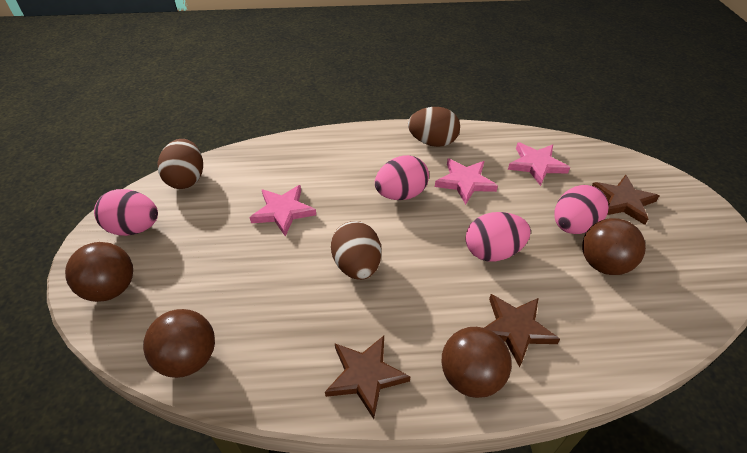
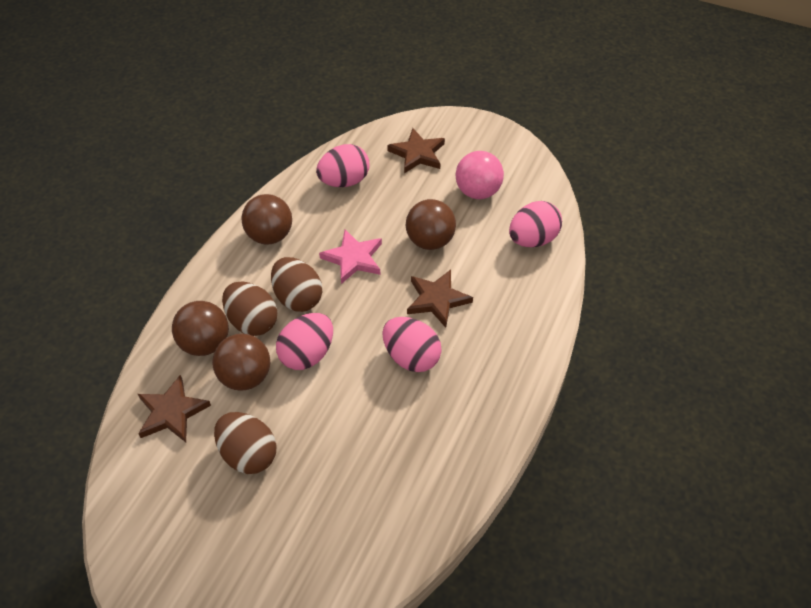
pink ball: 0 -> 1
pink star: 3 -> 1

